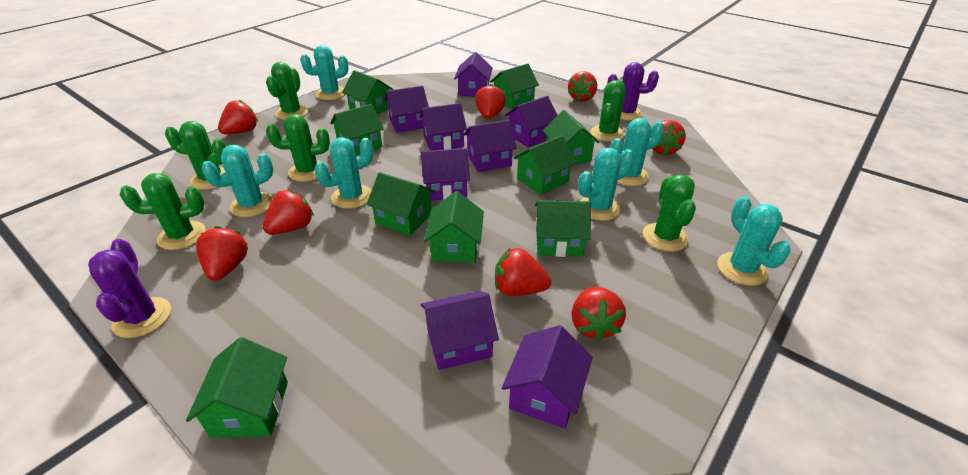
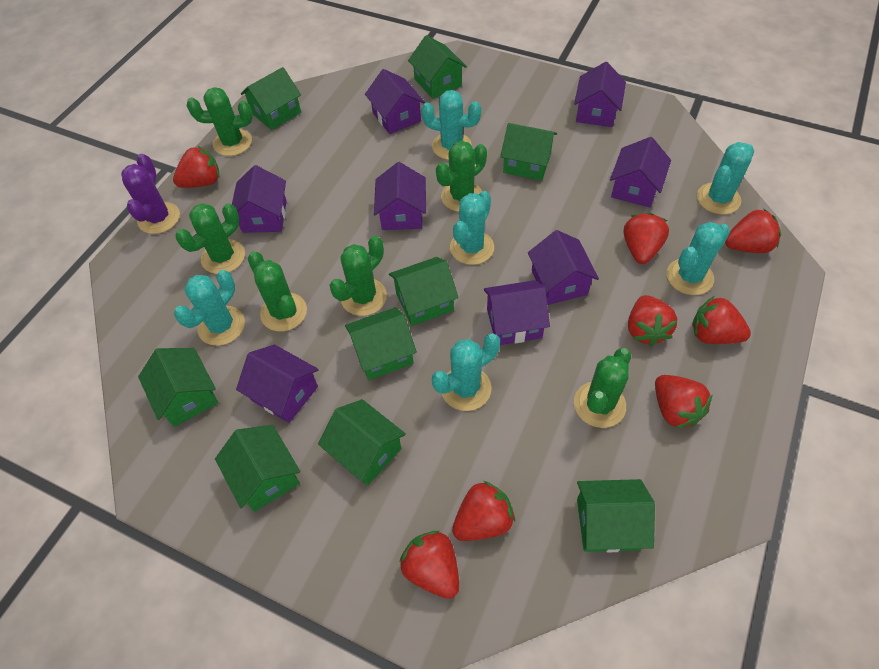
purple cactus: 2 -> 1

